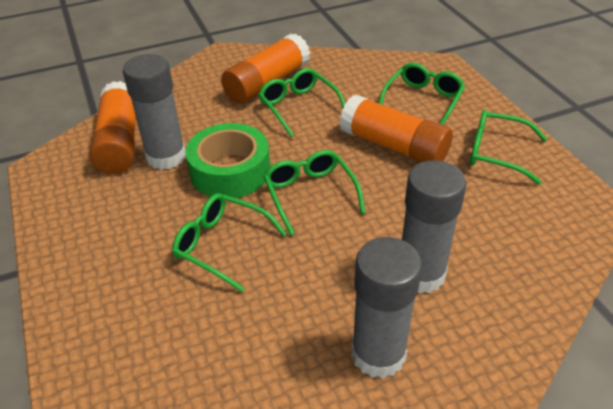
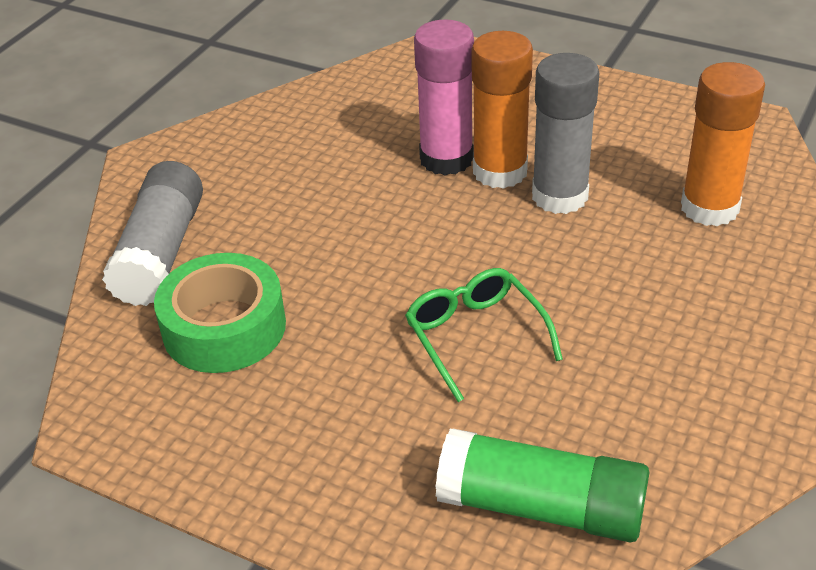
green glasses: 5 -> 1
green glue stick: 0 -> 1
grey glue stick: 3 -> 2
orange glue stick: 3 -> 2
pink glue stick: 0 -> 1

